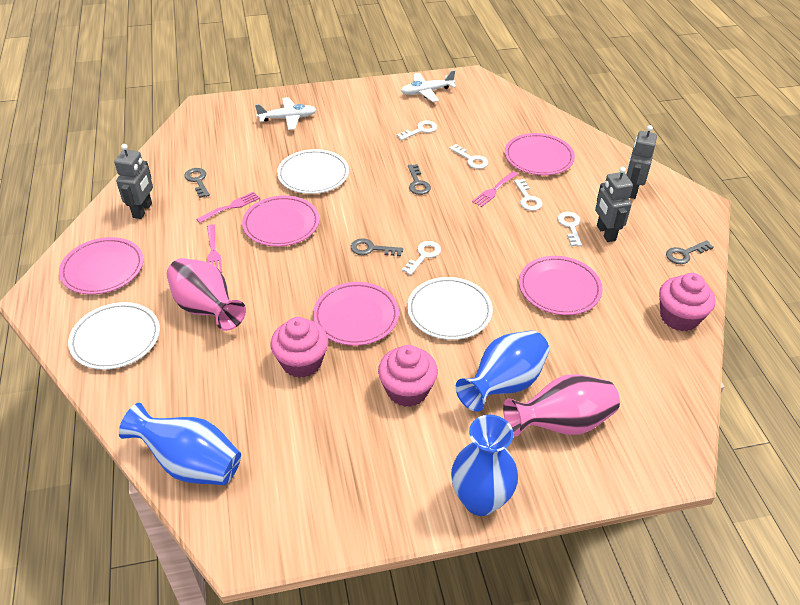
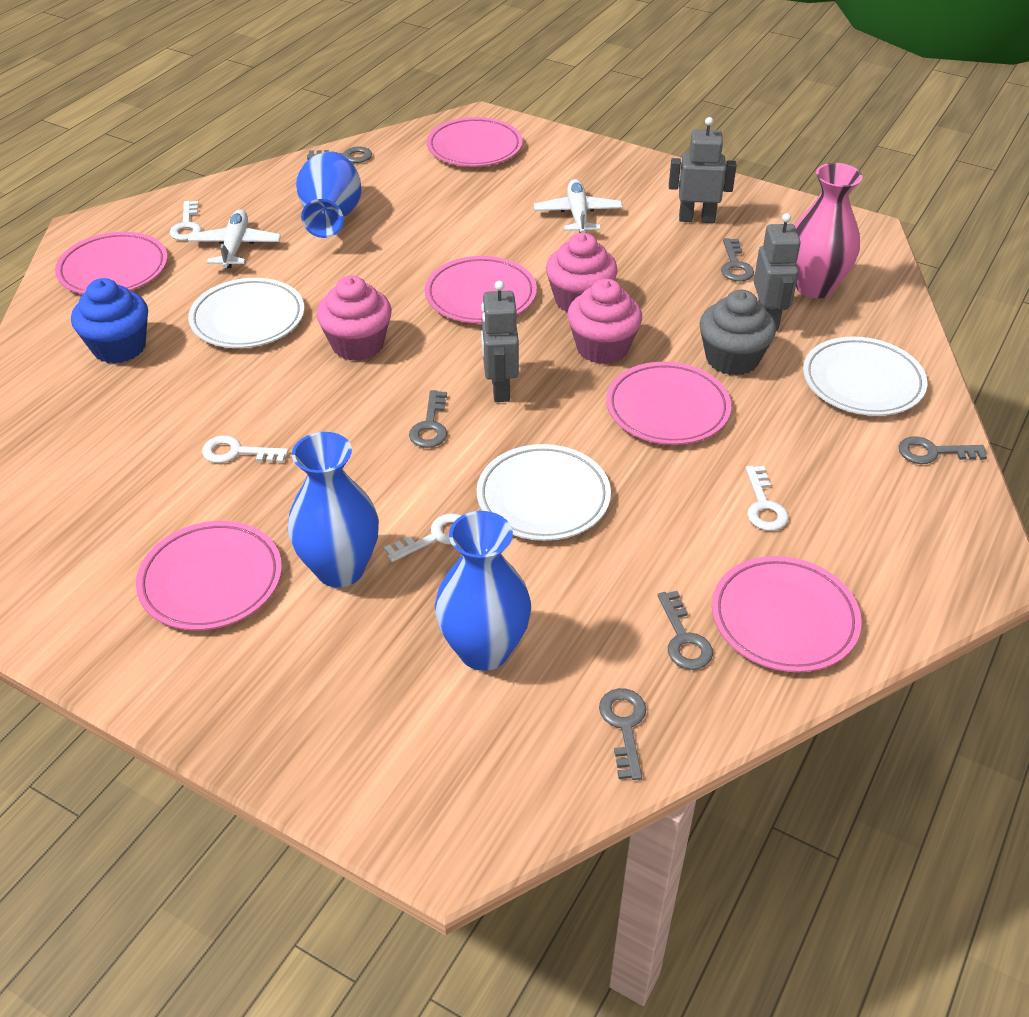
blue cupcake: 0 -> 1
grey cupcake: 0 -> 1
grey key: 4 -> 6
pink fork: 3 -> 0
pink plate: 5 -> 6
pink vase: 2 -> 1
white key: 5 -> 4

